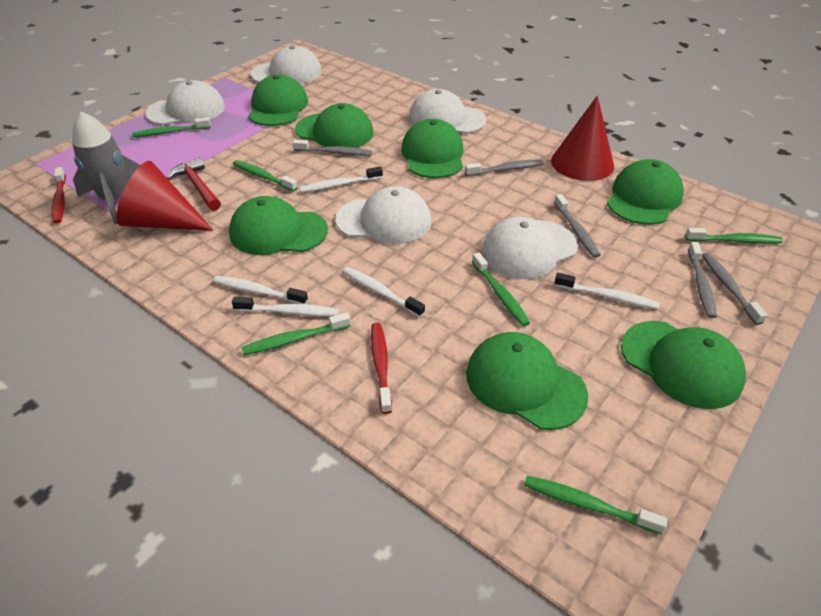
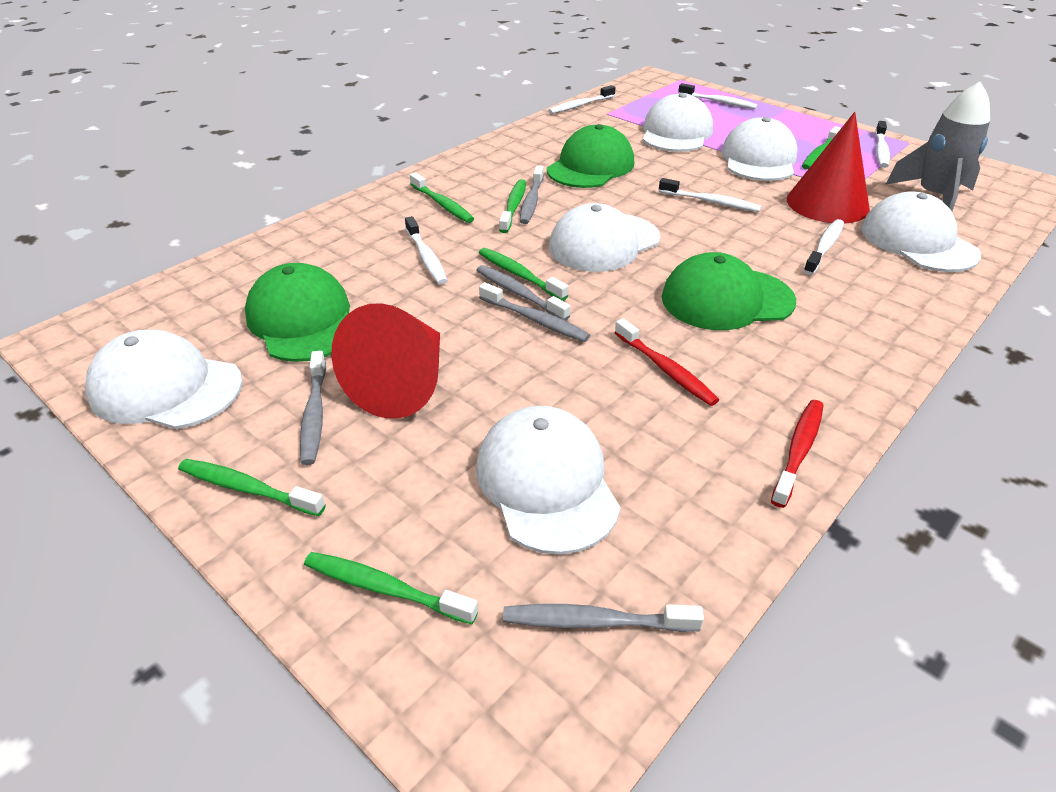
green cap: 7 -> 3
red hammer: 1 -> 0
white cap: 5 -> 6
white toothbrush: 5 -> 6

